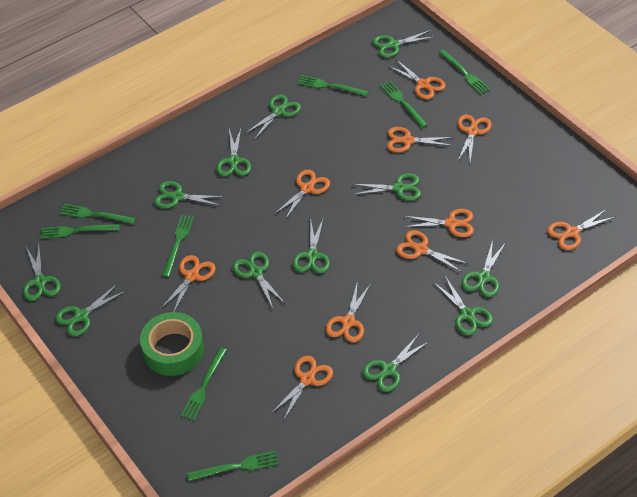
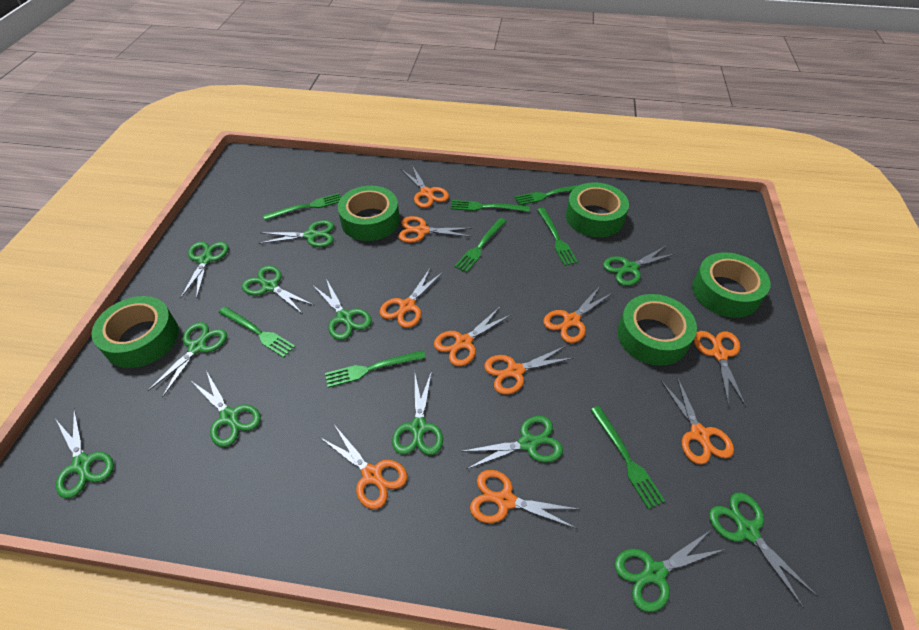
green tape: 1 -> 5

